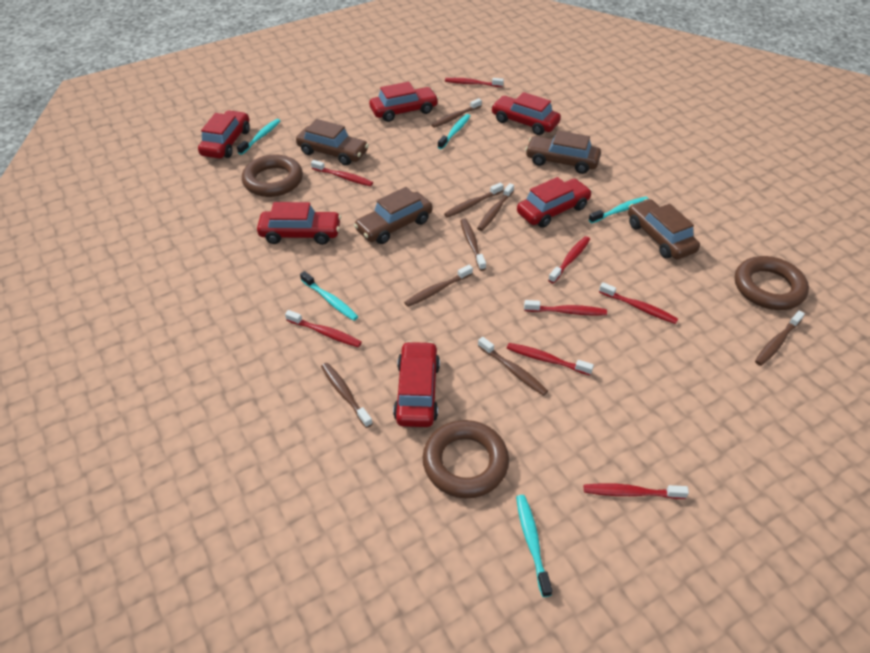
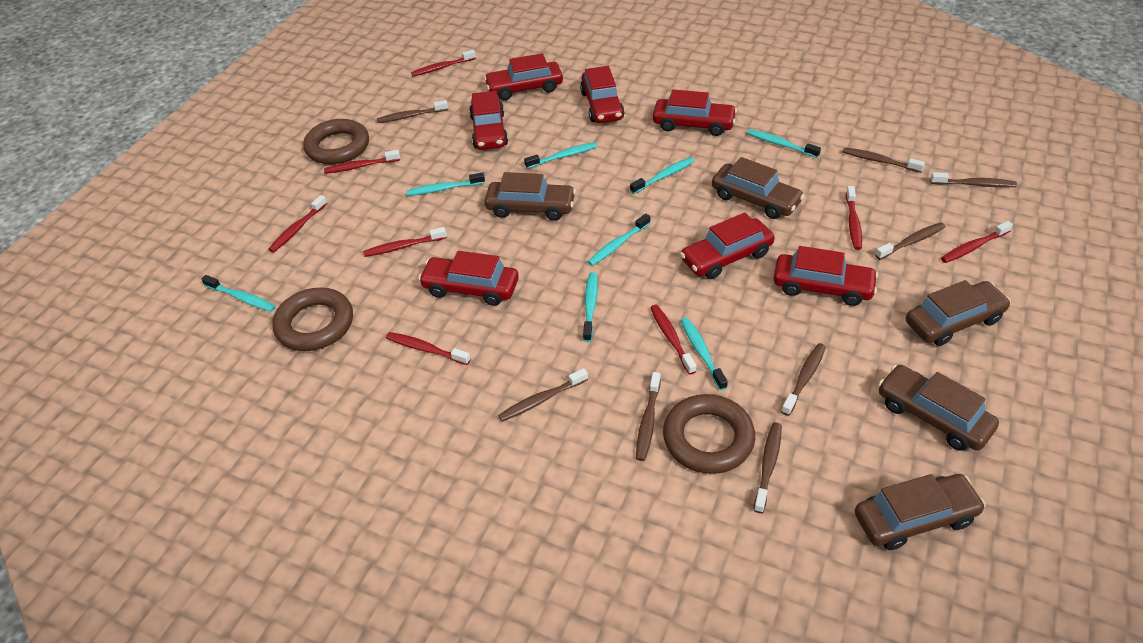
brown car: 4 -> 5
red car: 6 -> 7
turquoise toothbrush: 5 -> 8

